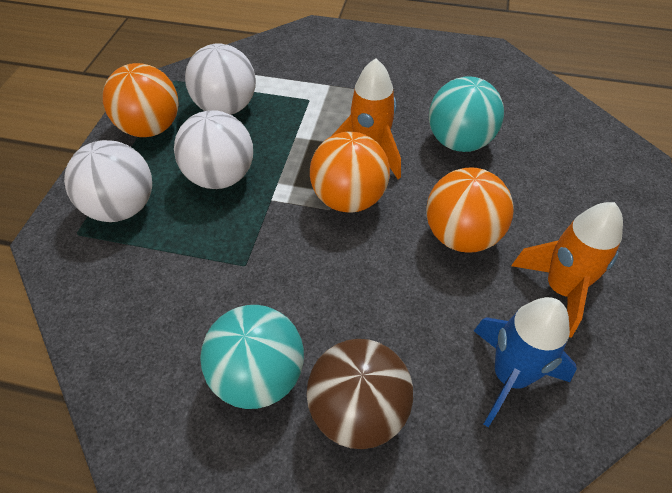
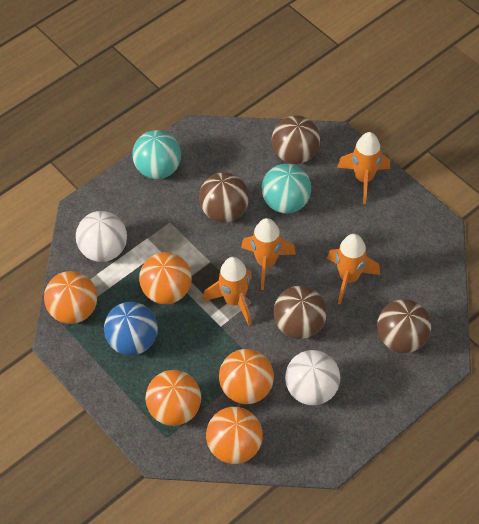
blue ball: 0 -> 1
blue rocket: 1 -> 0
brown ball: 1 -> 4
orange ball: 3 -> 5
orange rocket: 2 -> 4
white ball: 3 -> 2

